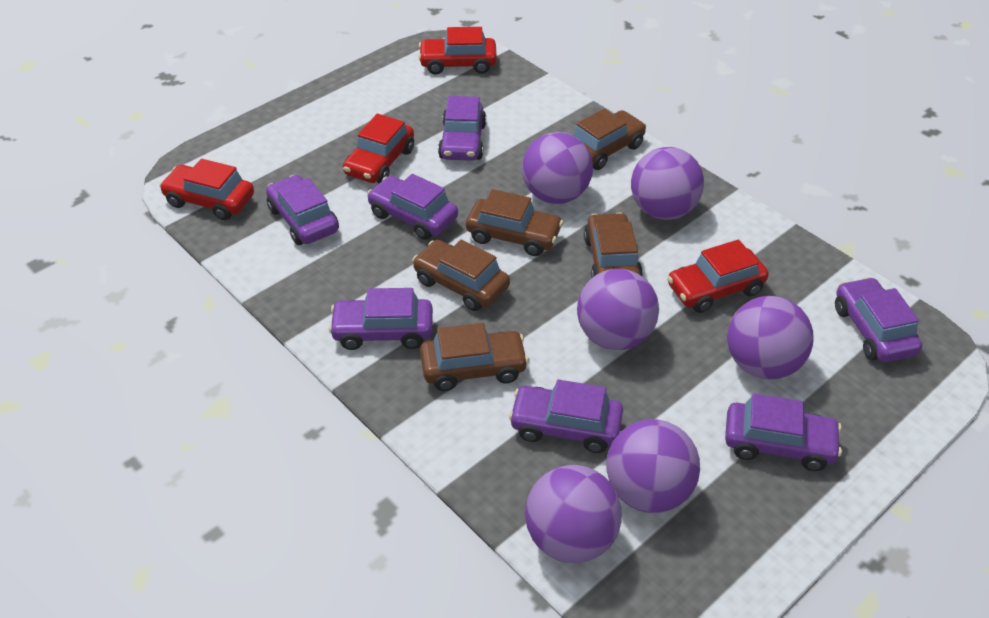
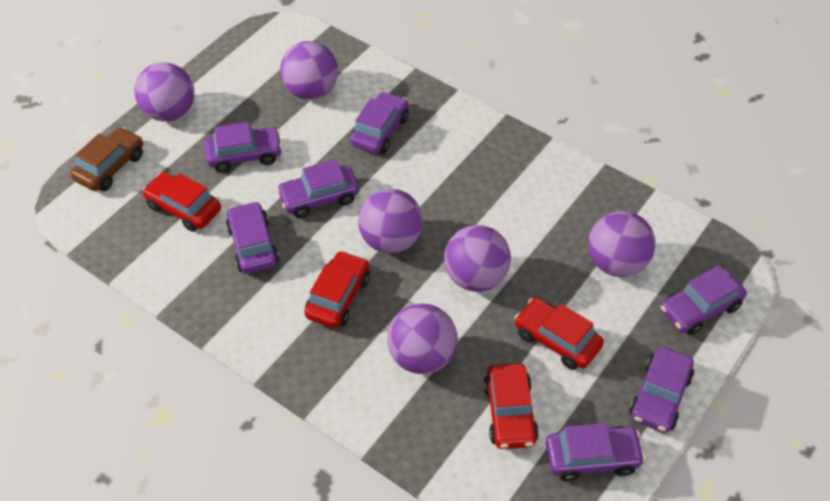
brown car: 5 -> 1

